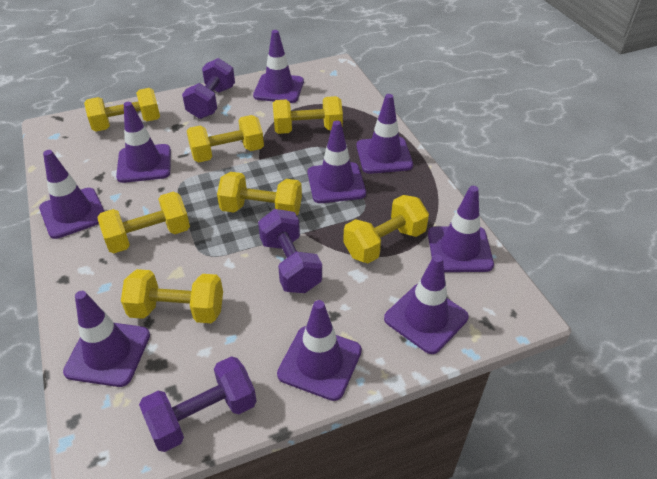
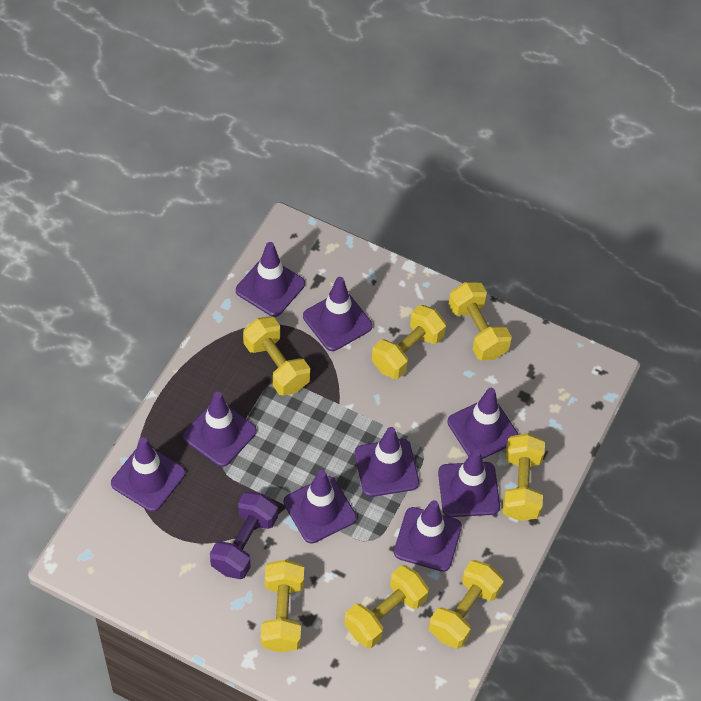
purple dumbbell: 3 -> 1

